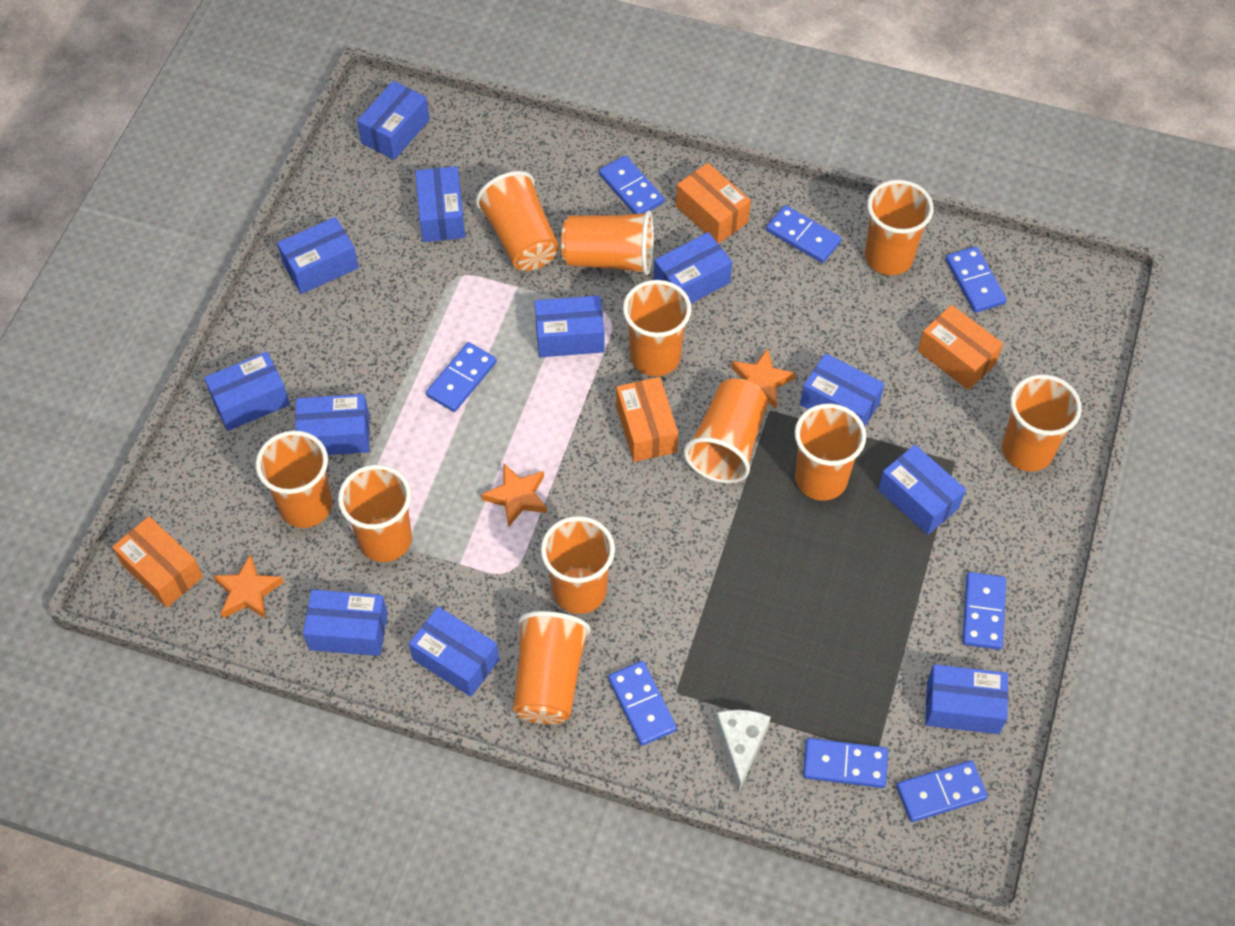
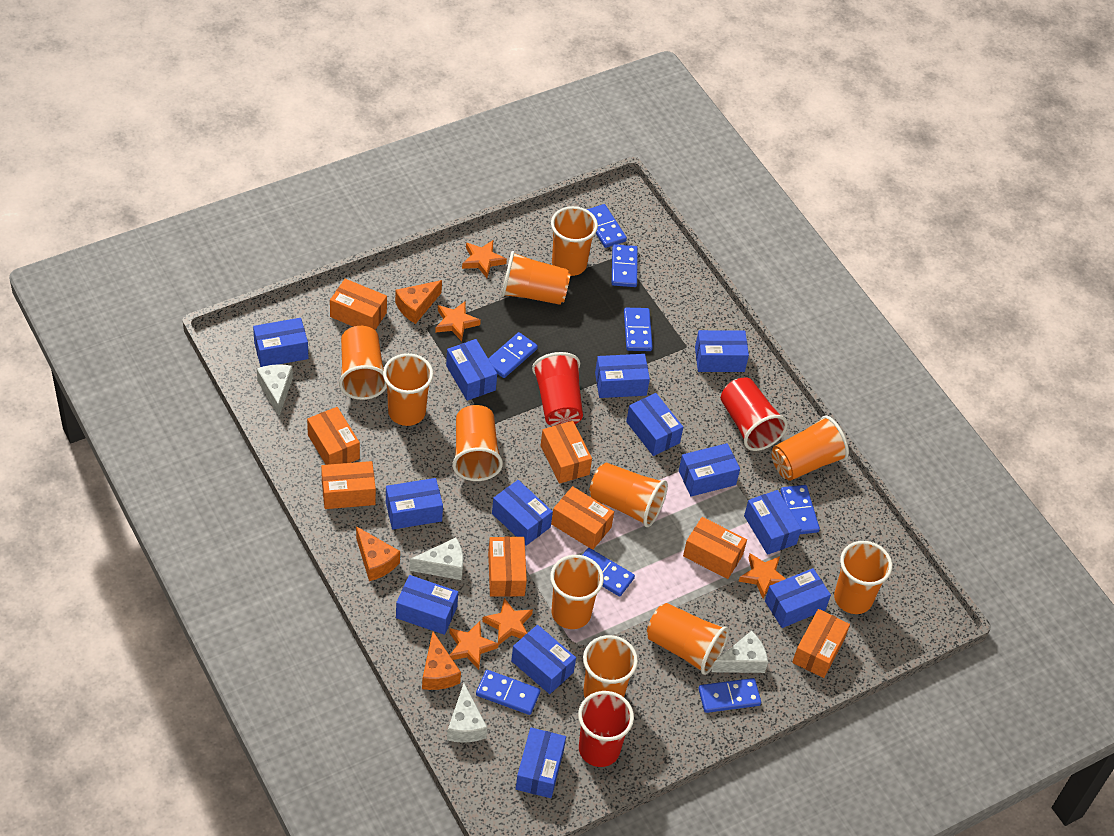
blue box: 12 -> 13
orange box: 4 -> 8
orange cheese: 0 -> 3
orange star: 3 -> 5
red cup: 0 -> 3
white cheese: 1 -> 4

